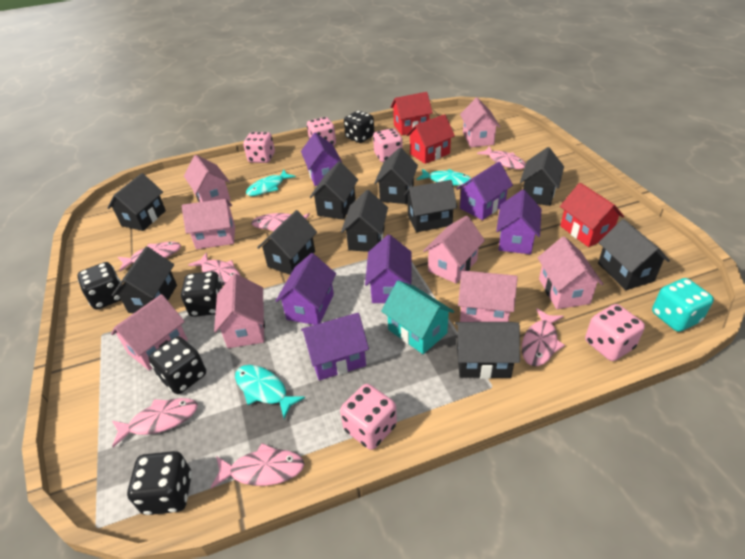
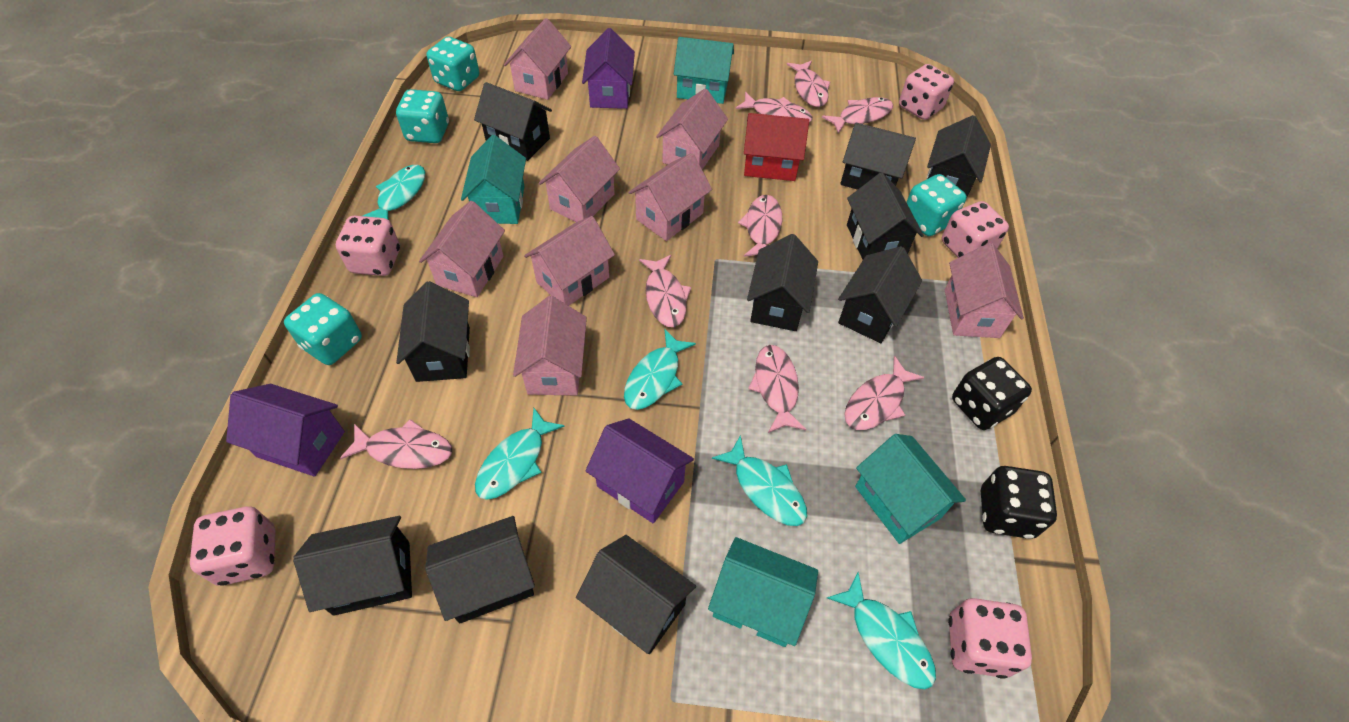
black dice: 5 -> 2
pink fish: 7 -> 8
purple house: 6 -> 3
red house: 3 -> 1
turquoise dice: 1 -> 4
turquoise fish: 3 -> 5
turquoise house: 1 -> 4

